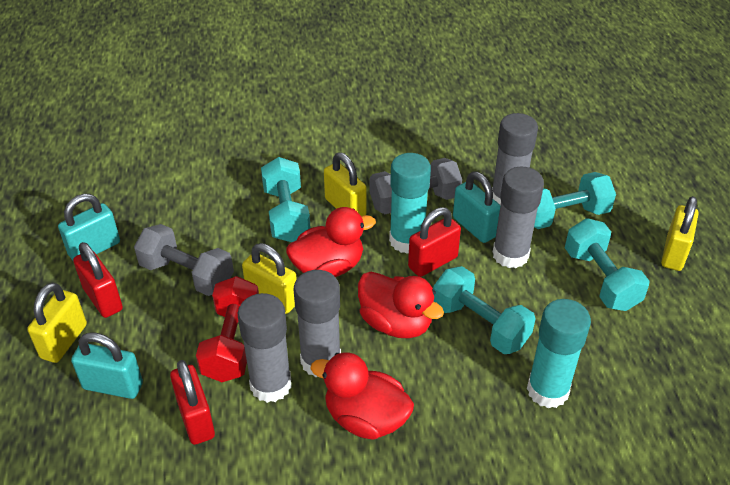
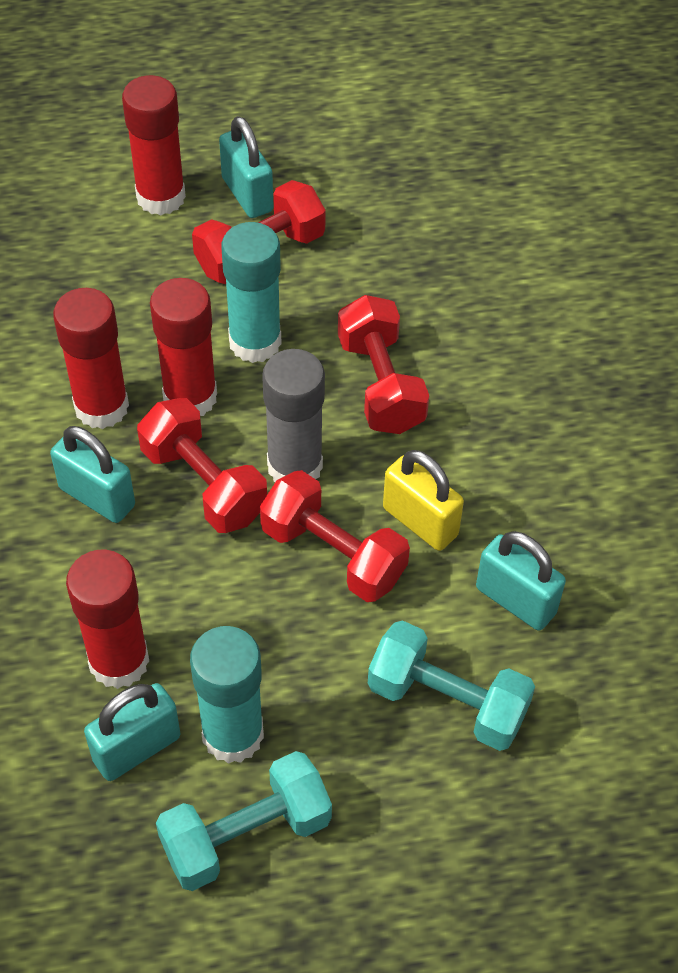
grey dumbbell: 2 -> 0
grey glue stick: 4 -> 1
red duck: 3 -> 0
red dumbbell: 1 -> 4
red glue stick: 0 -> 4
red padlock: 3 -> 0
turquoise dumbbell: 4 -> 2
turquoise padlock: 3 -> 4
yellow padlock: 4 -> 1

